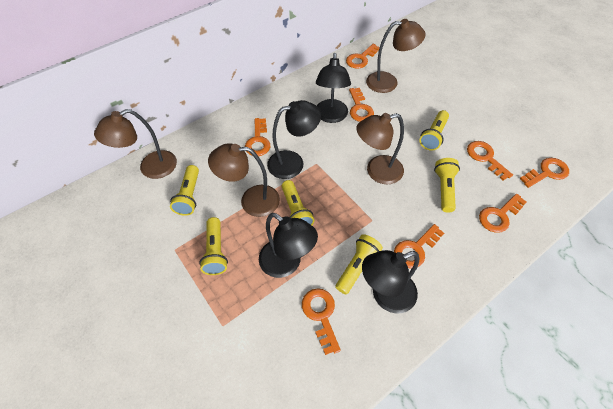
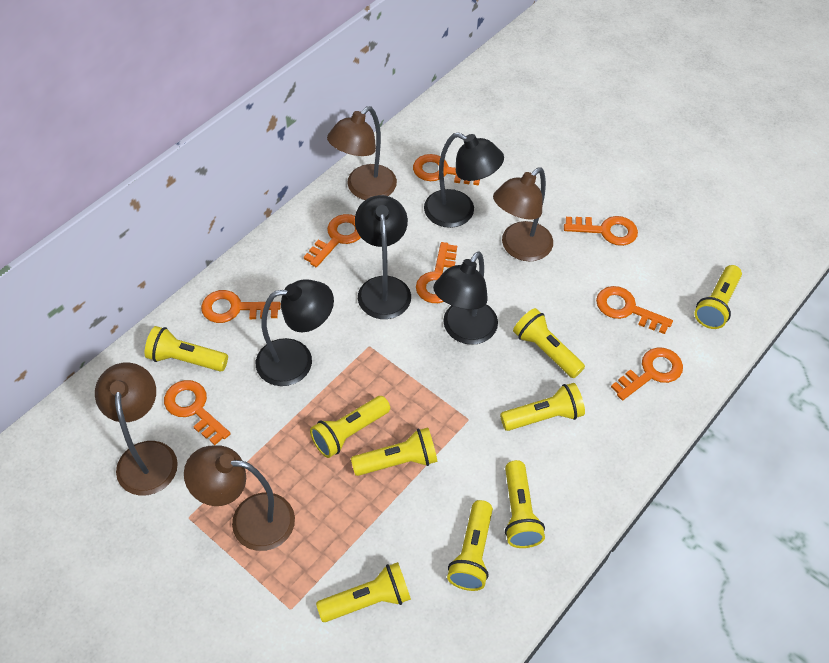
yellow flashlight: 6 -> 9

